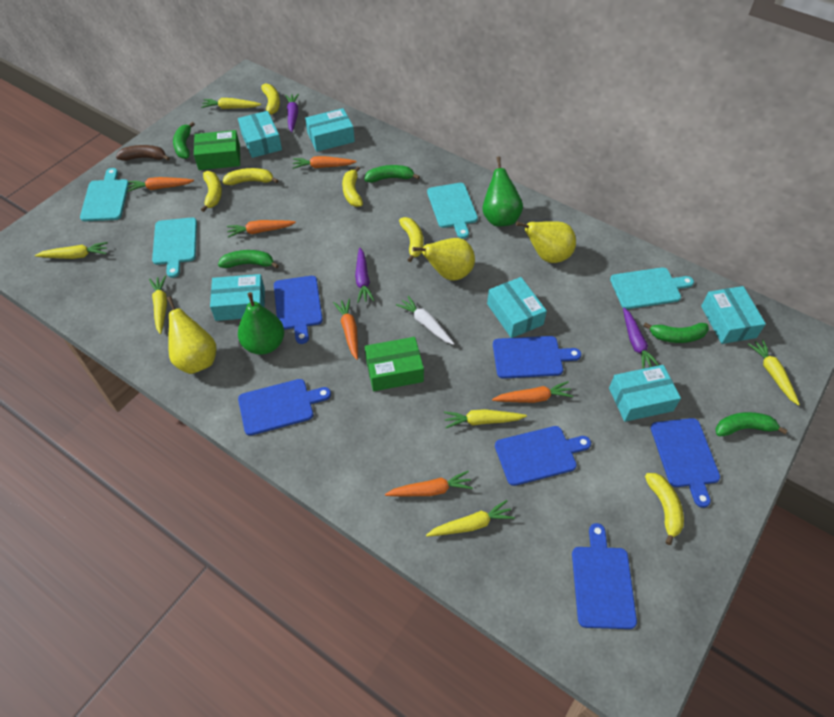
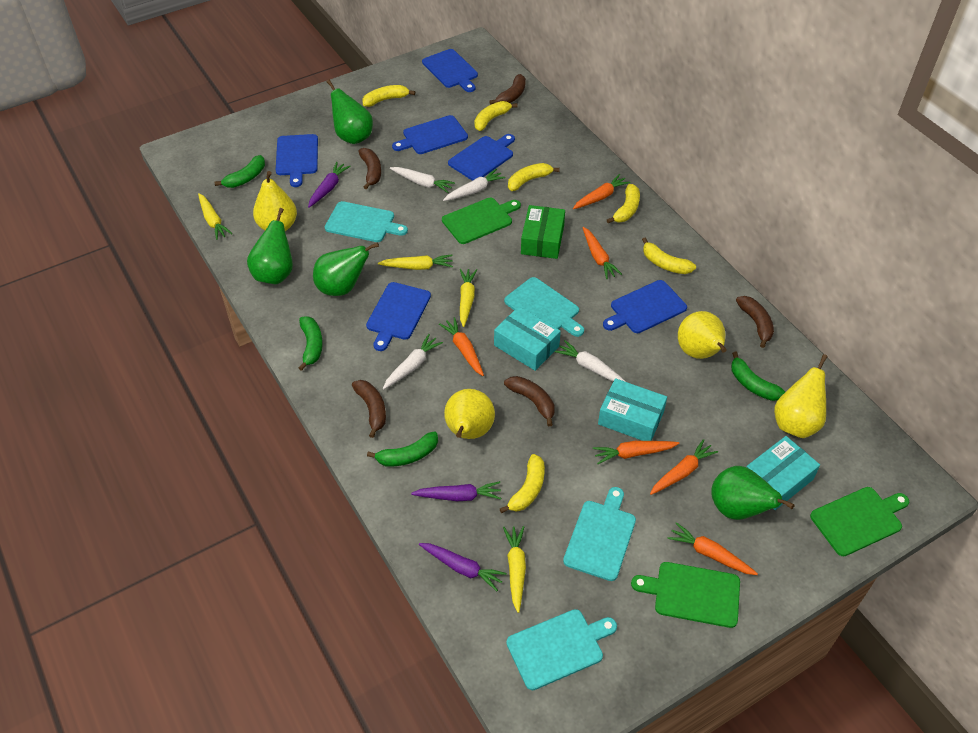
brown banana: 1 -> 5
green banana: 5 -> 4
green box: 2 -> 1
green cutting board: 0 -> 3
green pear: 2 -> 4
turquoise box: 6 -> 3
white carrot: 1 -> 4
yellow carrot: 6 -> 4
yellow pear: 3 -> 4

